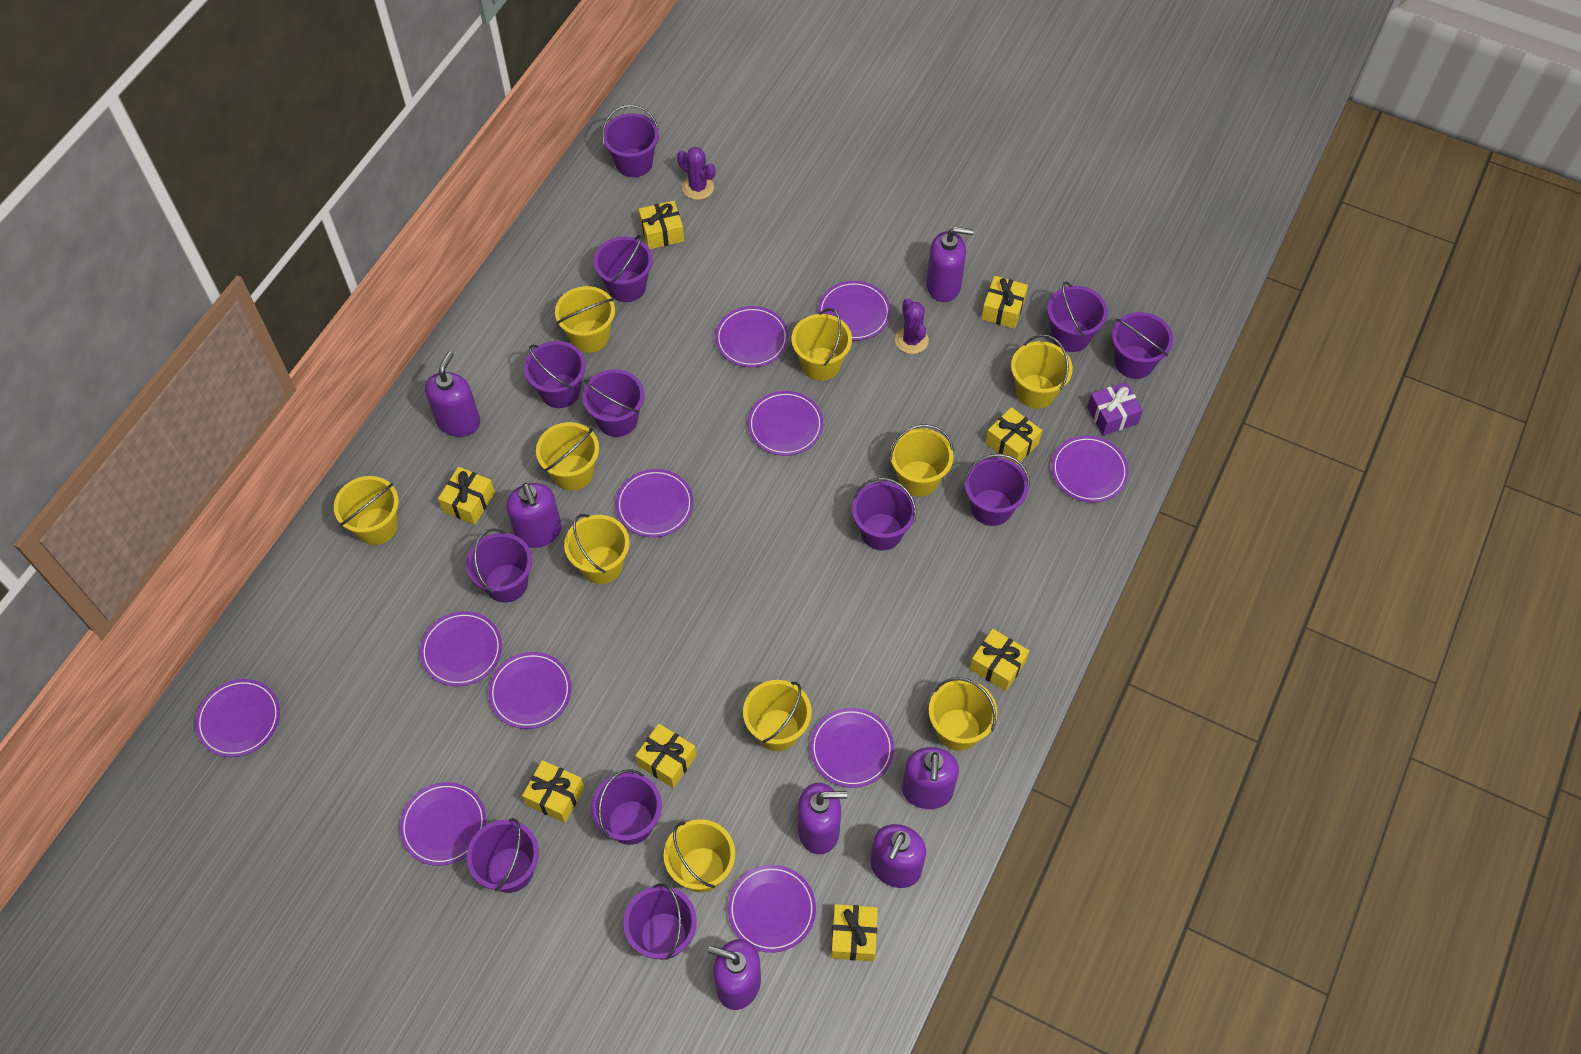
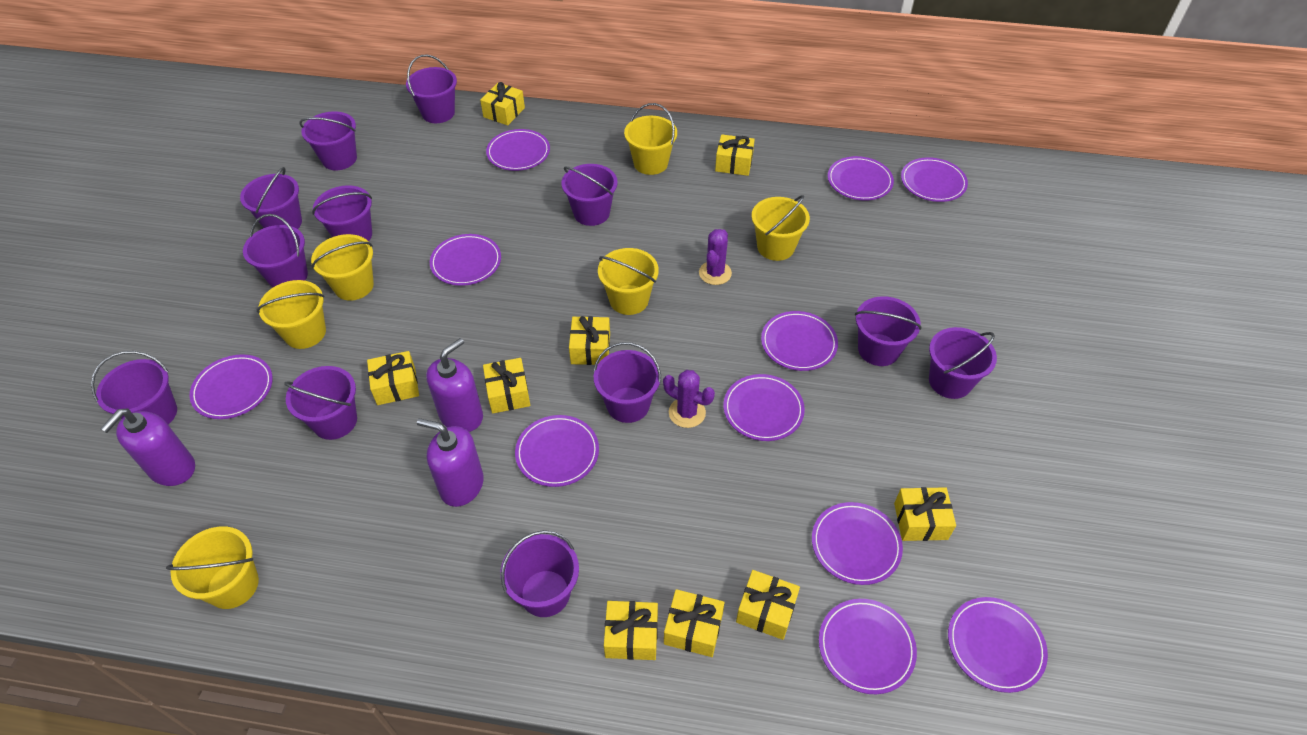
purple gift: 1 -> 0
purple soap dispenser: 7 -> 3
yellow bucket: 10 -> 6
yellow gift: 8 -> 9

